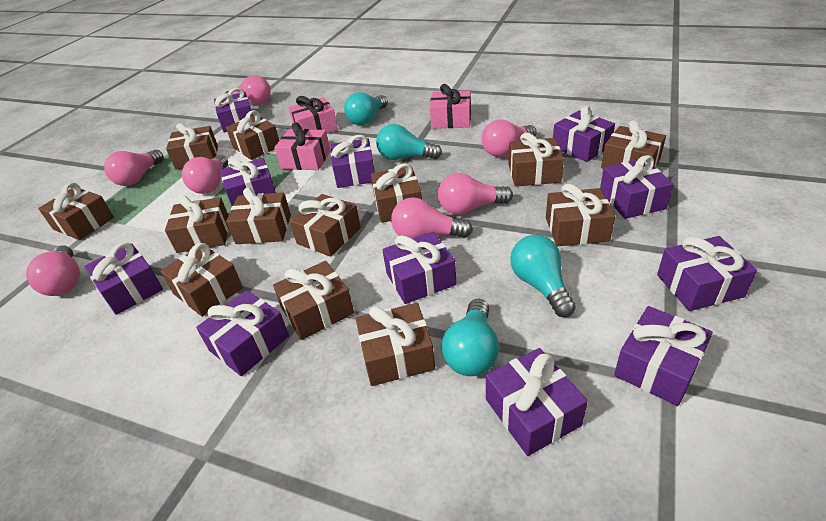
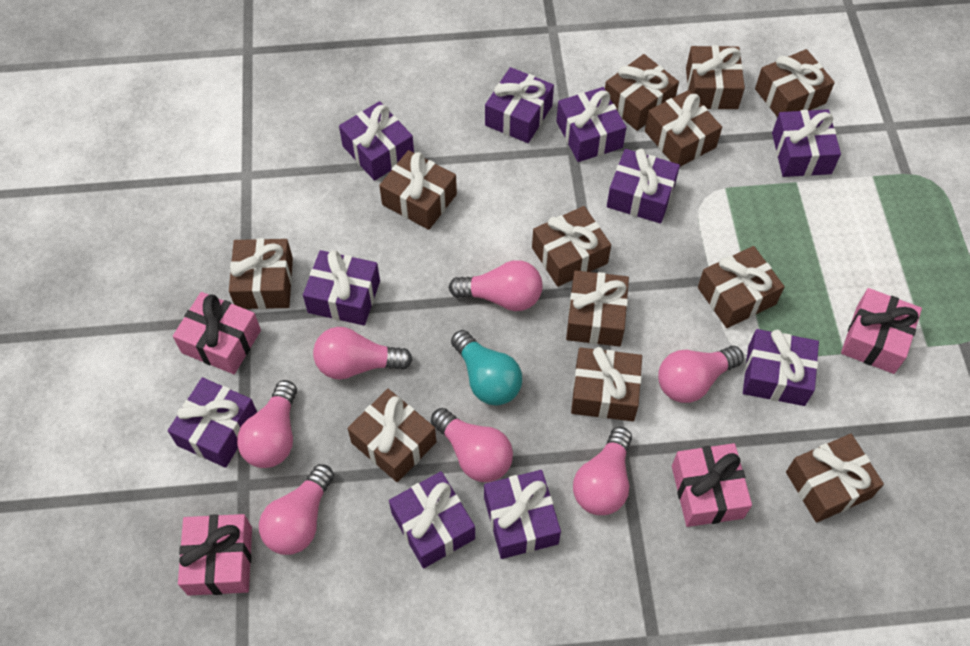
brown gift: 13 -> 12
pink gift: 3 -> 4
purple gift: 11 -> 10
turquoise light bulb: 4 -> 1

